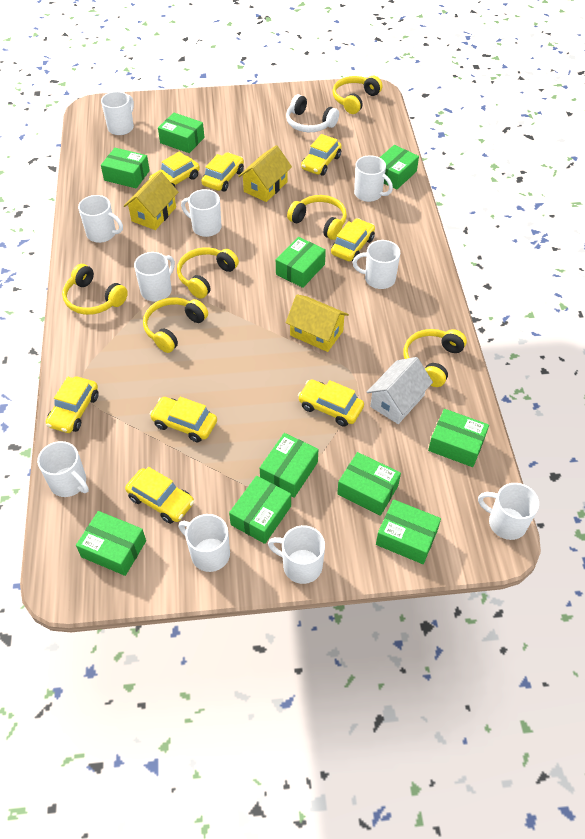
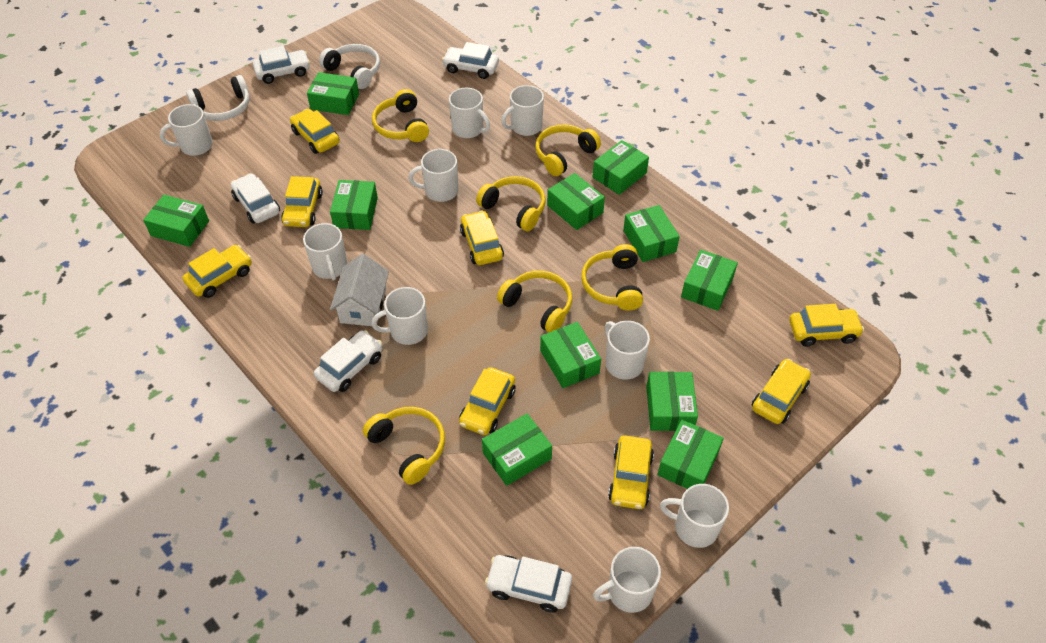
green box: 10 -> 11
white car: 0 -> 5
white headphones: 1 -> 2
white mug: 10 -> 9
yellow house: 3 -> 0

